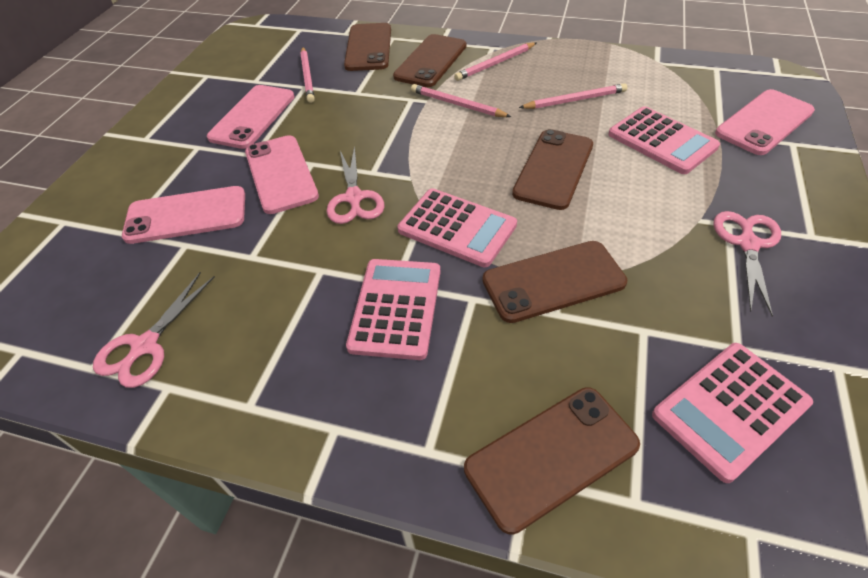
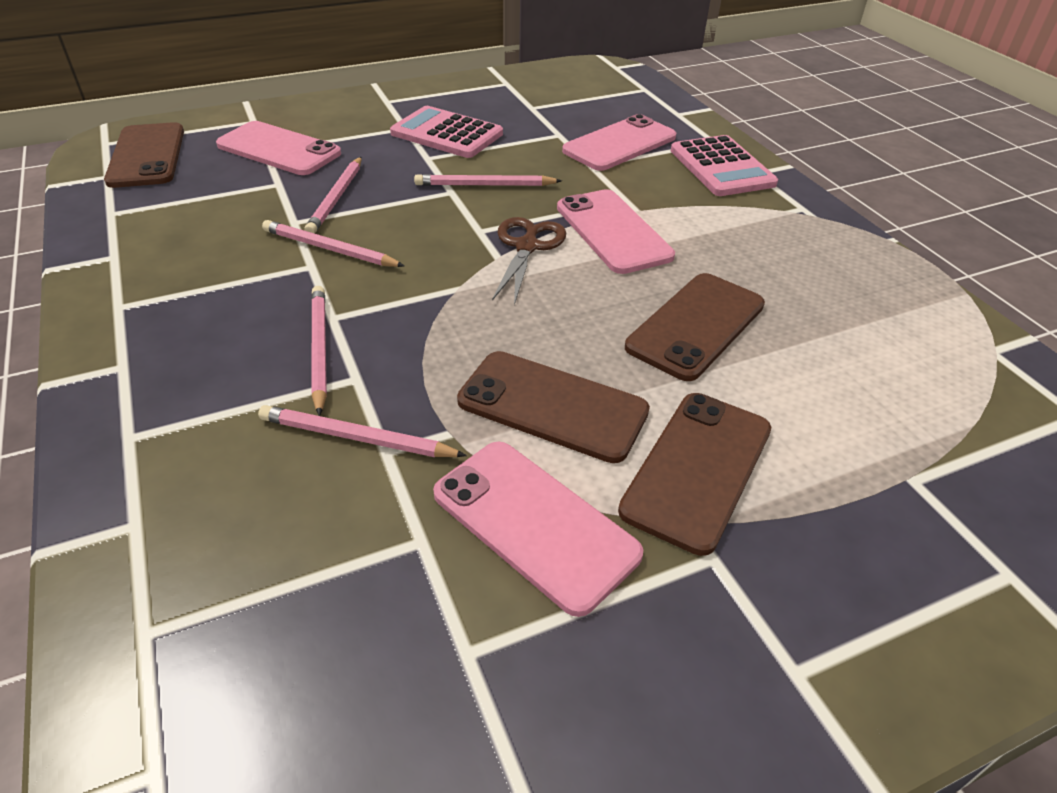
brown phone: 5 -> 4
brown scissors: 0 -> 1
pink calculator: 4 -> 2
pink pencil: 4 -> 5
pink scissors: 3 -> 0

